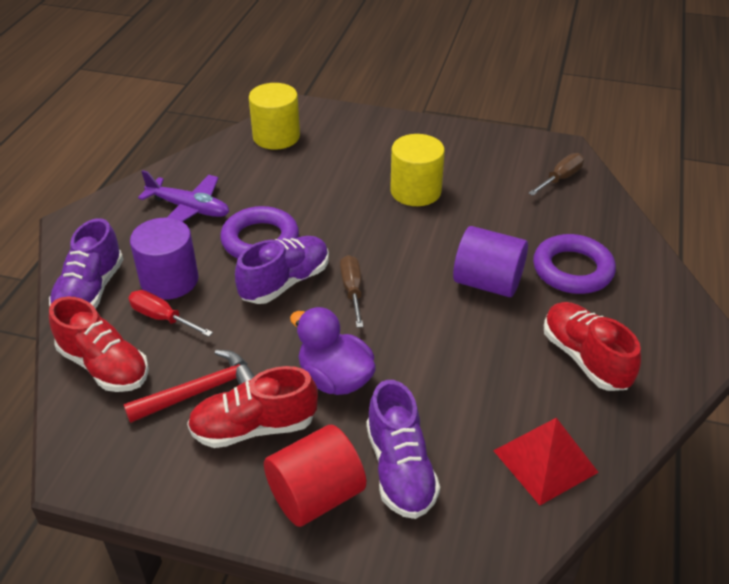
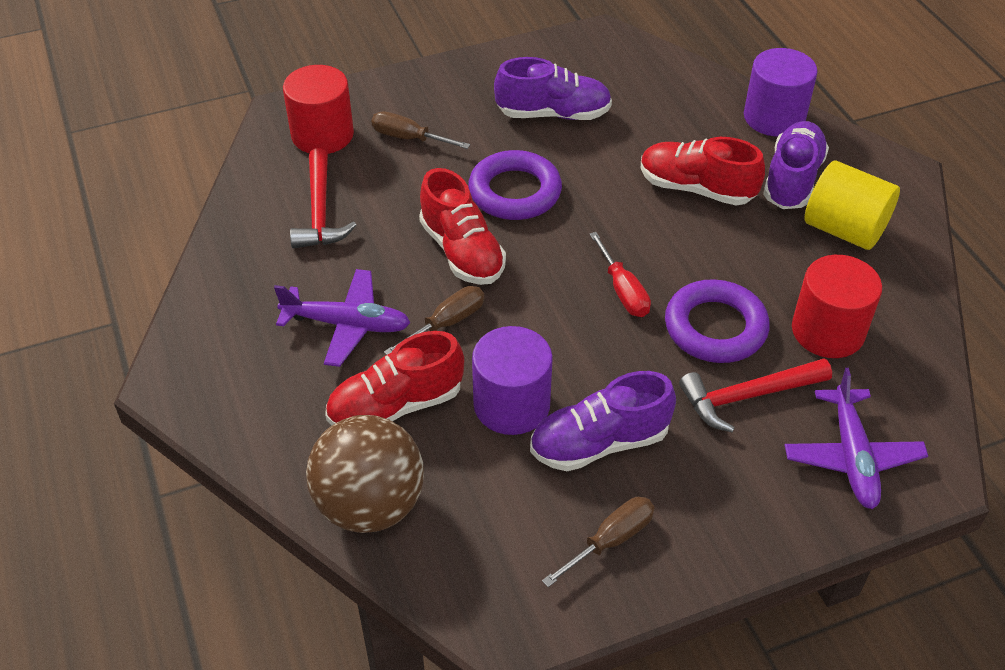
brown ball: 0 -> 1
brown screwdriver: 2 -> 3
purple duck: 1 -> 0
purple plane: 1 -> 2
red cylinder: 1 -> 2
red hammer: 1 -> 2
red pyramid: 1 -> 0
yellow cylinder: 2 -> 1

